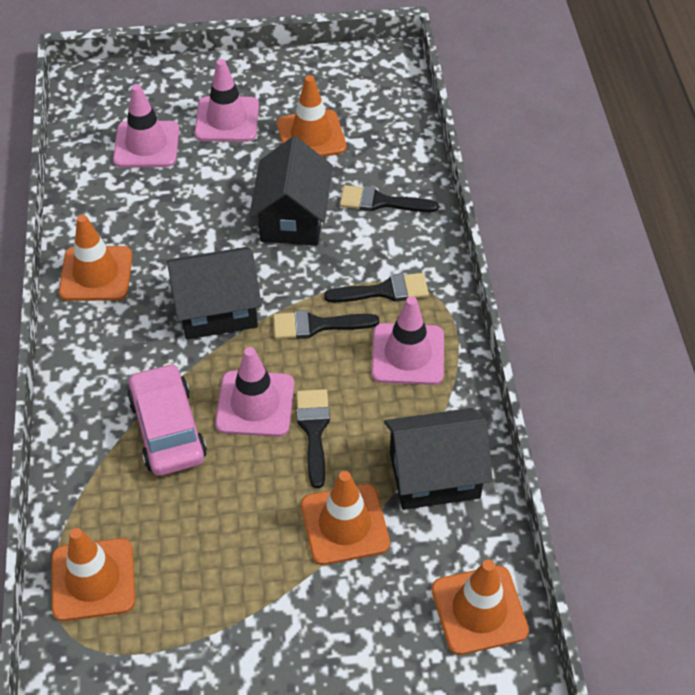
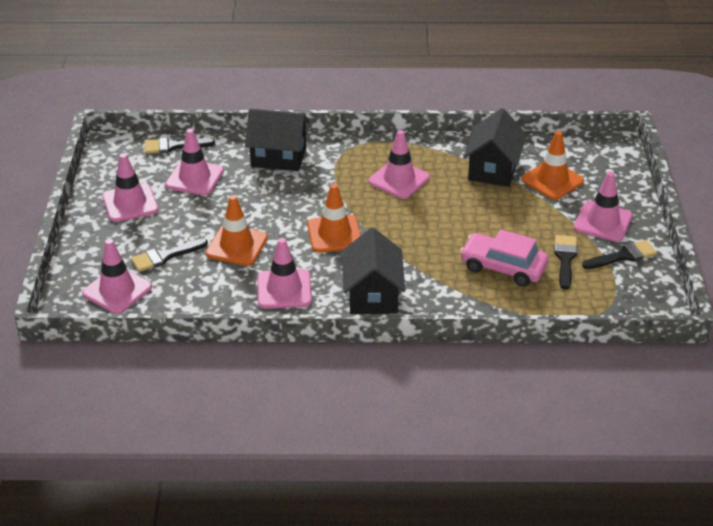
orange traffic cone: 5 -> 3
pink traffic cone: 4 -> 6

